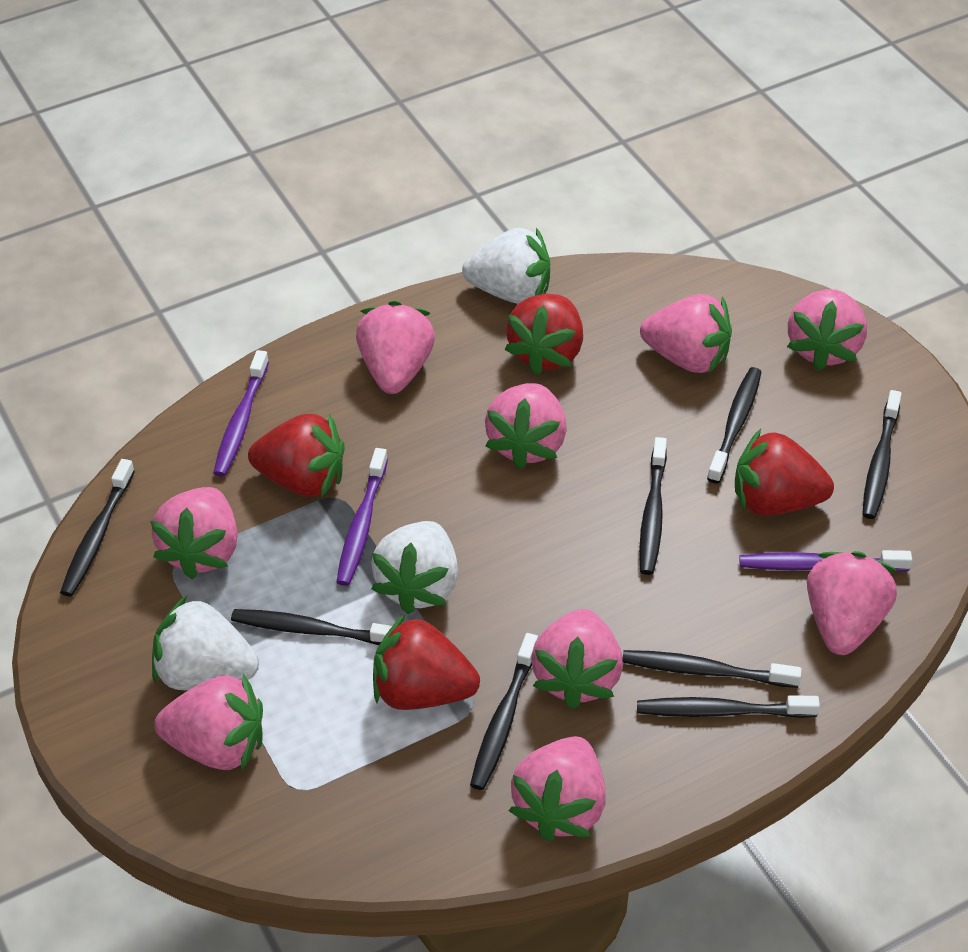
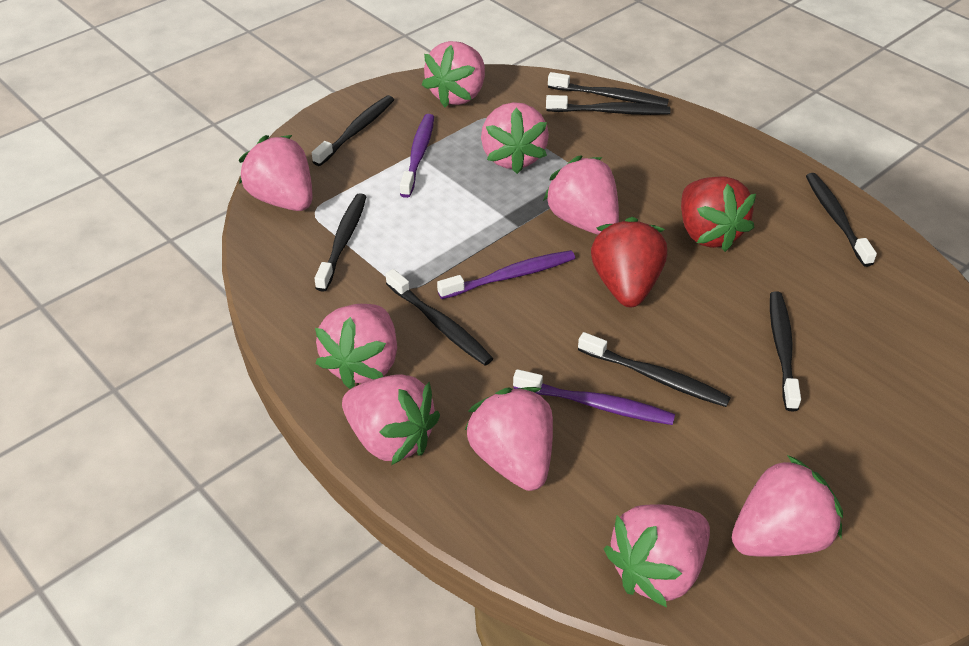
red strawberry: 4 -> 2
white strawberry: 3 -> 0

